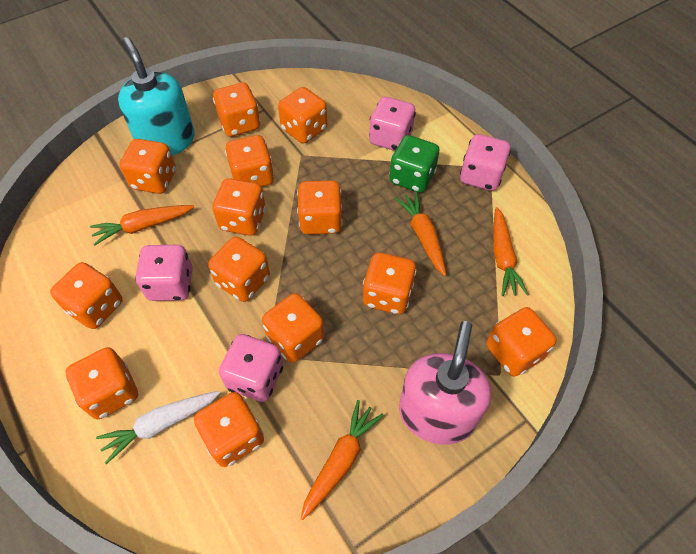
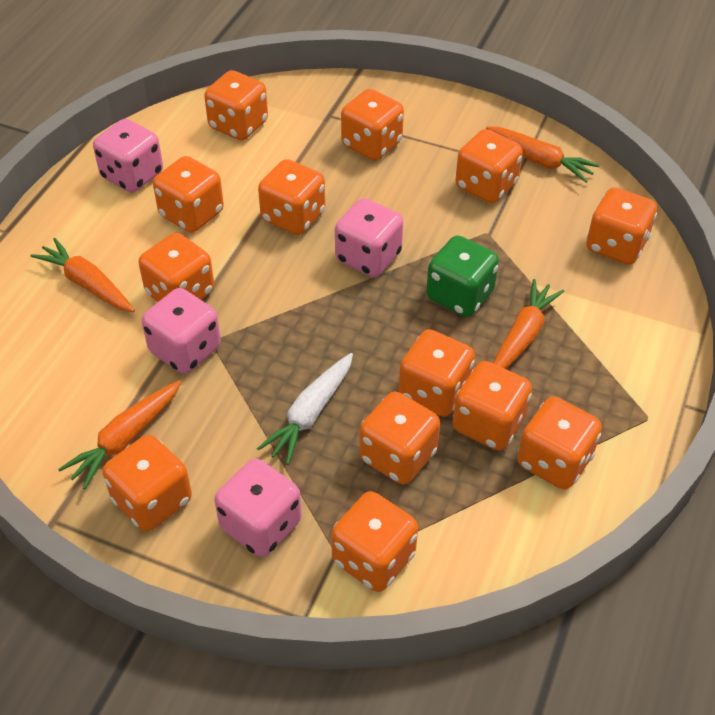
pink soap dispenser: 1 -> 0
turquoise soap dispenser: 1 -> 0

